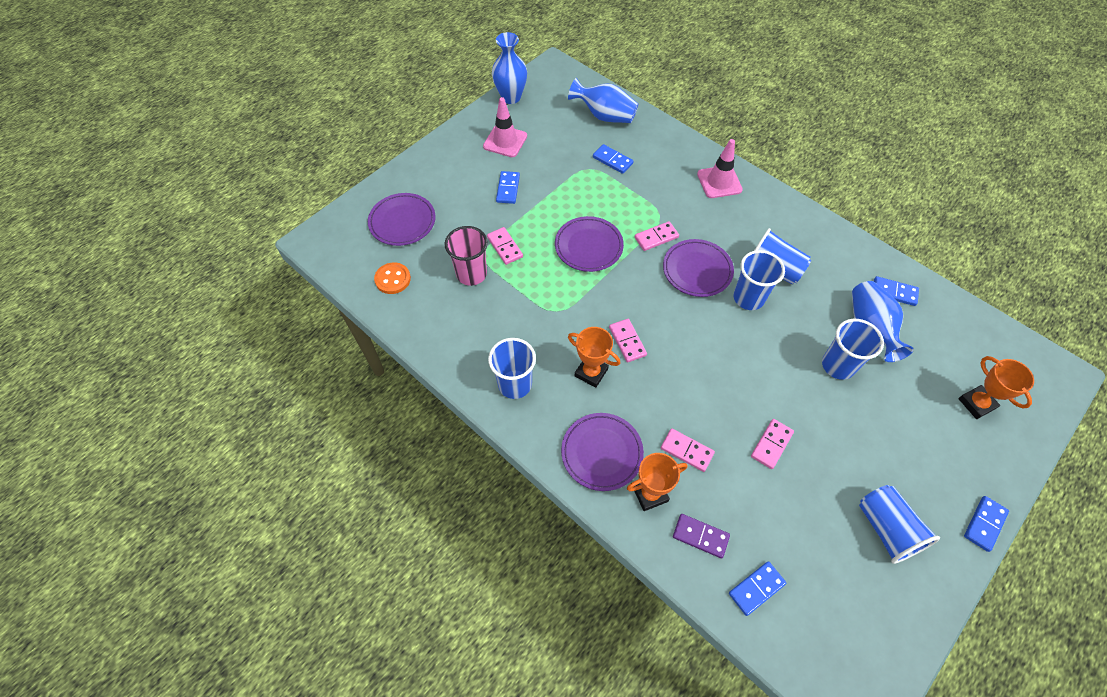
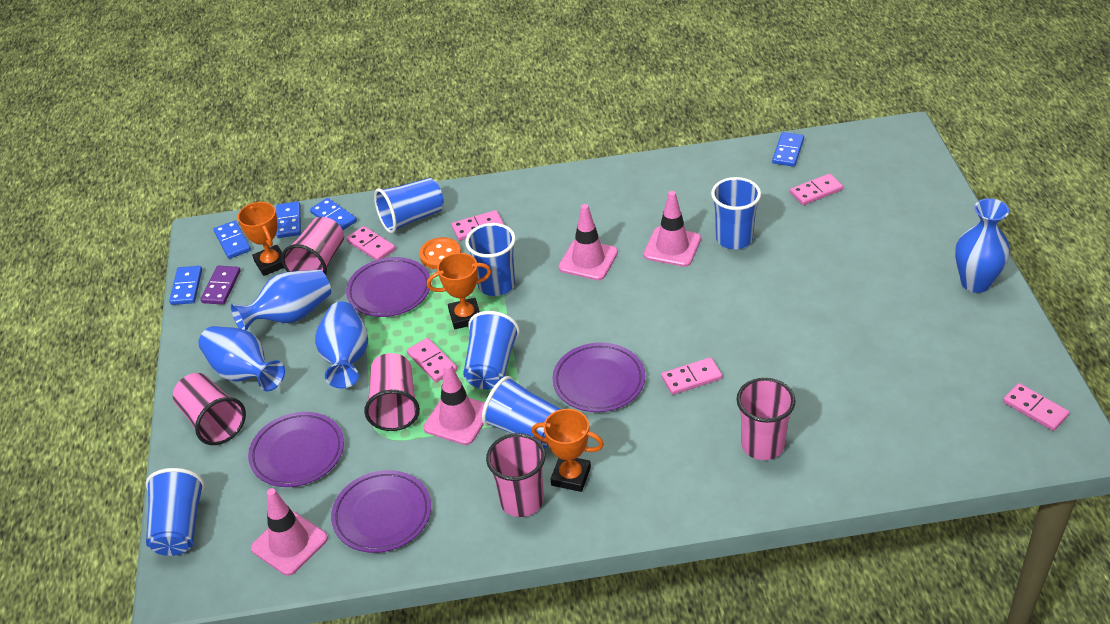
blue cup: 5 -> 6
blue vase: 3 -> 4
pink cup: 1 -> 5
pink domino: 5 -> 6
pink traffic cone: 2 -> 4

